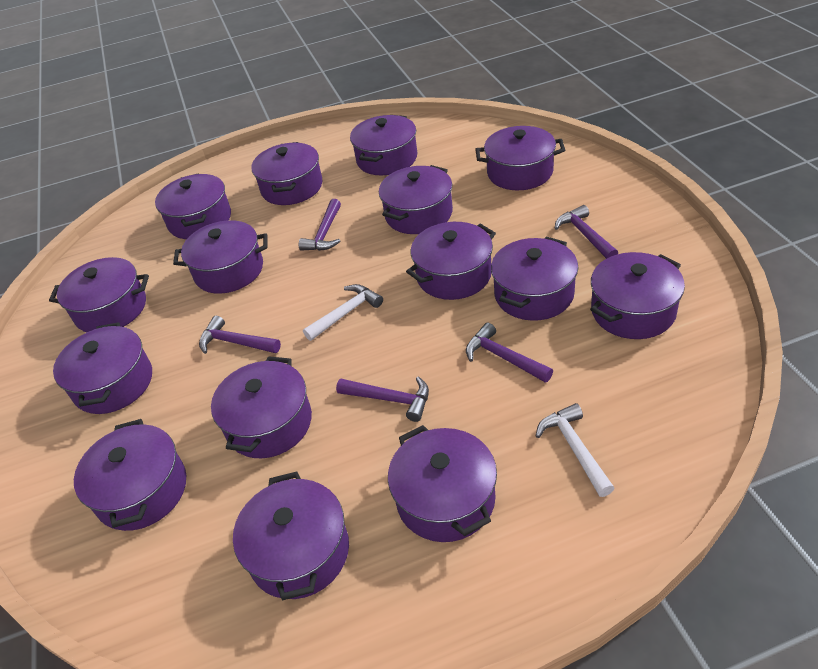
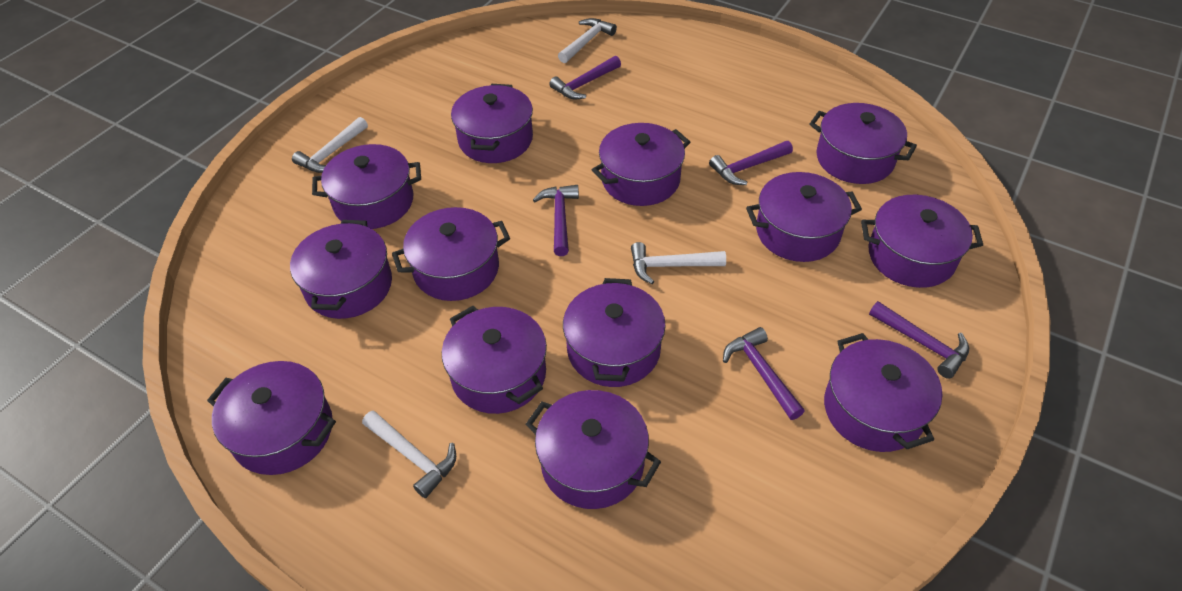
purple pot: 15 -> 13
white hammer: 2 -> 4

